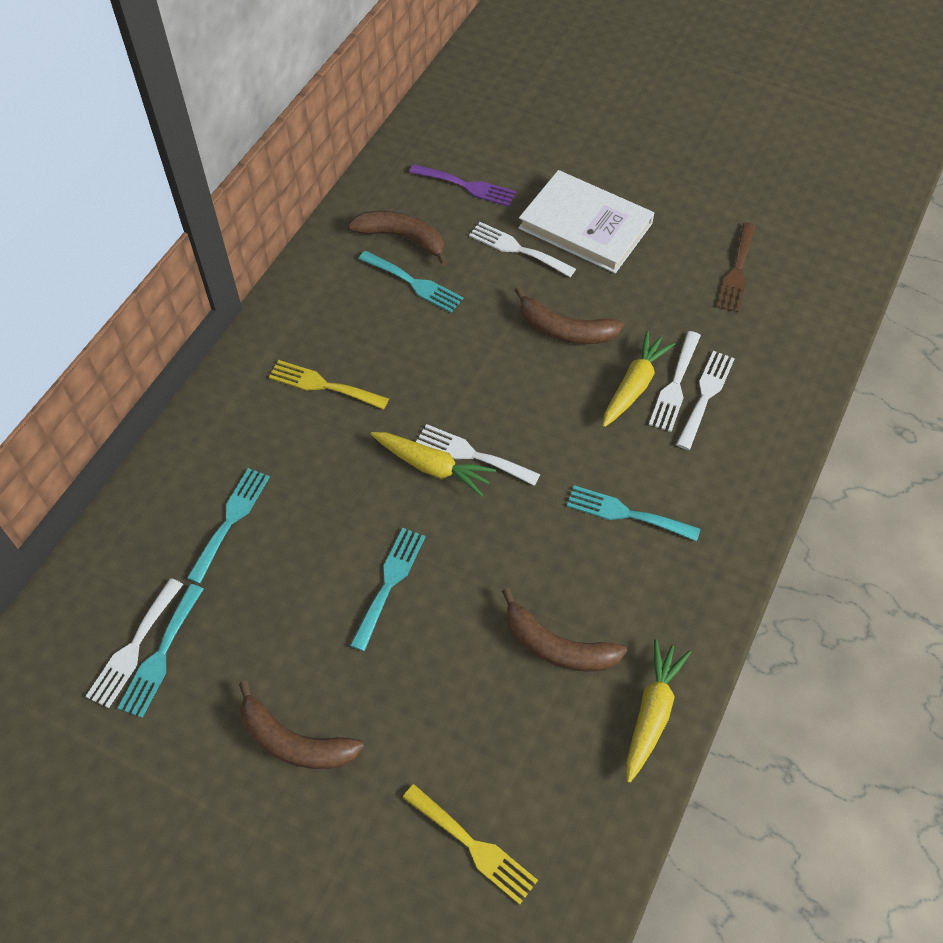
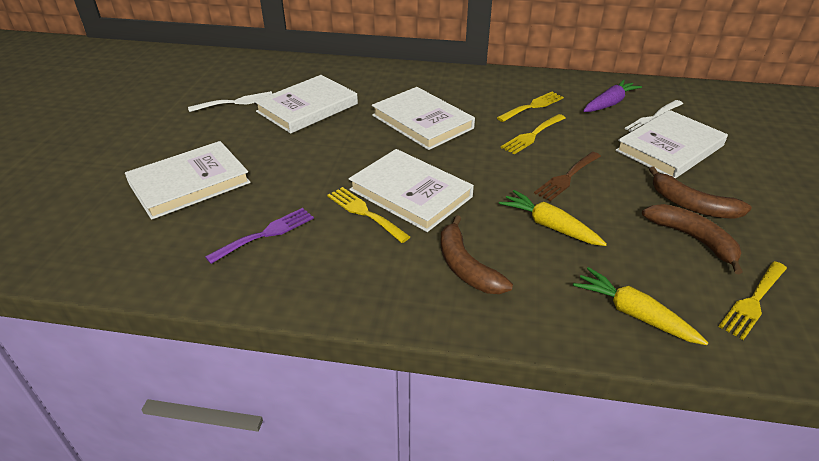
brown banana: 4 -> 3
purple carrot: 0 -> 1
turquoise fork: 5 -> 0
white book: 1 -> 5
white fork: 5 -> 2
yellow carrot: 3 -> 2
yellow fork: 2 -> 4

